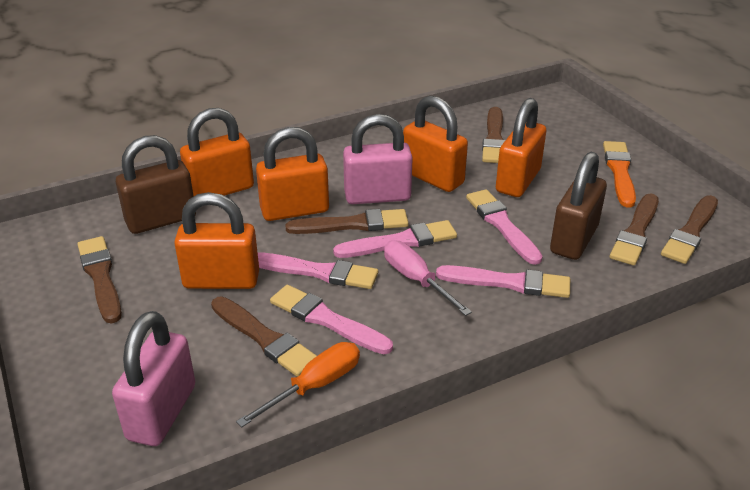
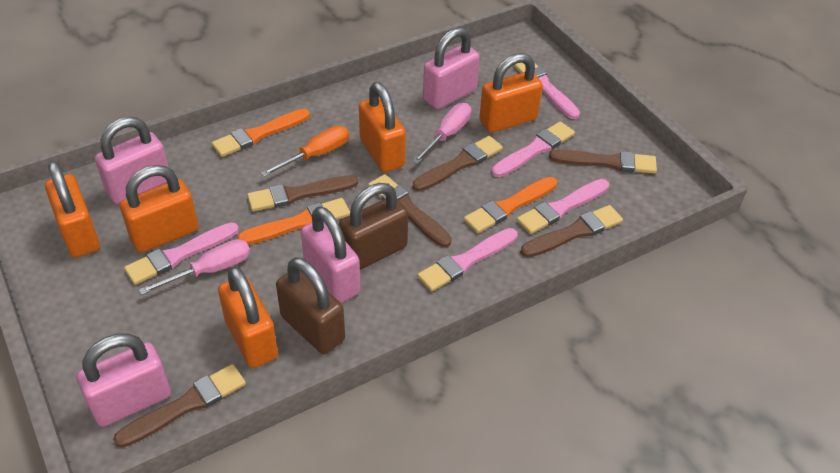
orange brush: 1 -> 3
pink padlock: 2 -> 4
pink screwdriver: 1 -> 2

